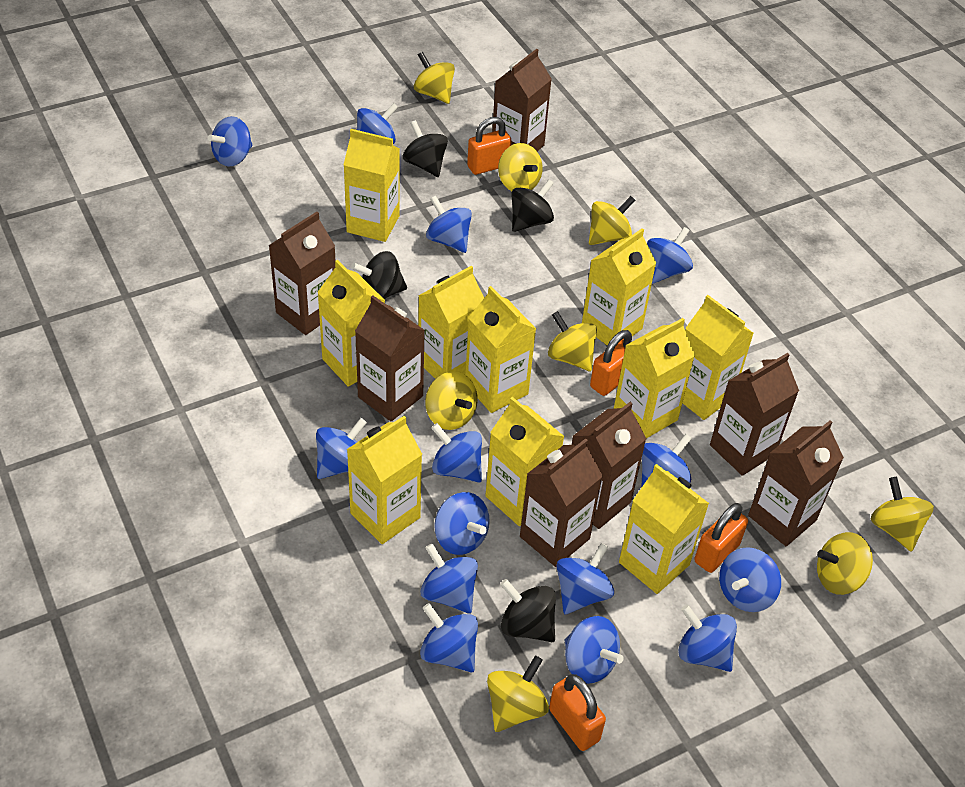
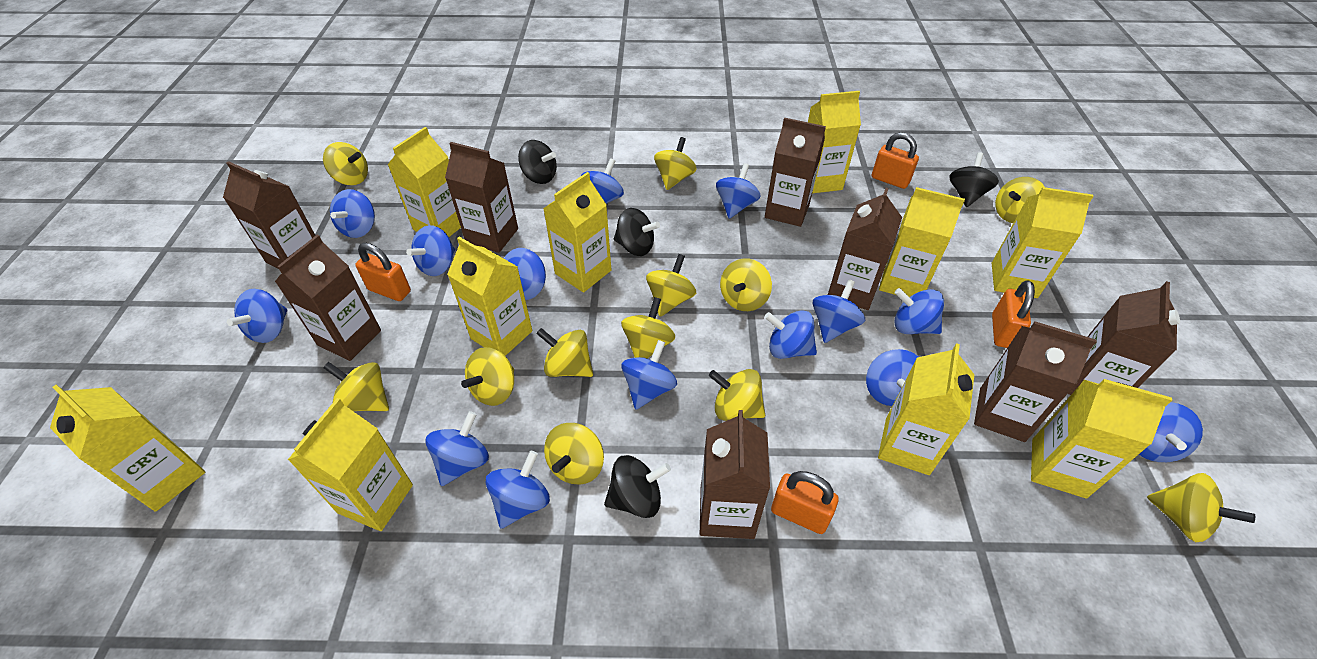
brown carton: 7 -> 8
yellow spinning top: 8 -> 12

